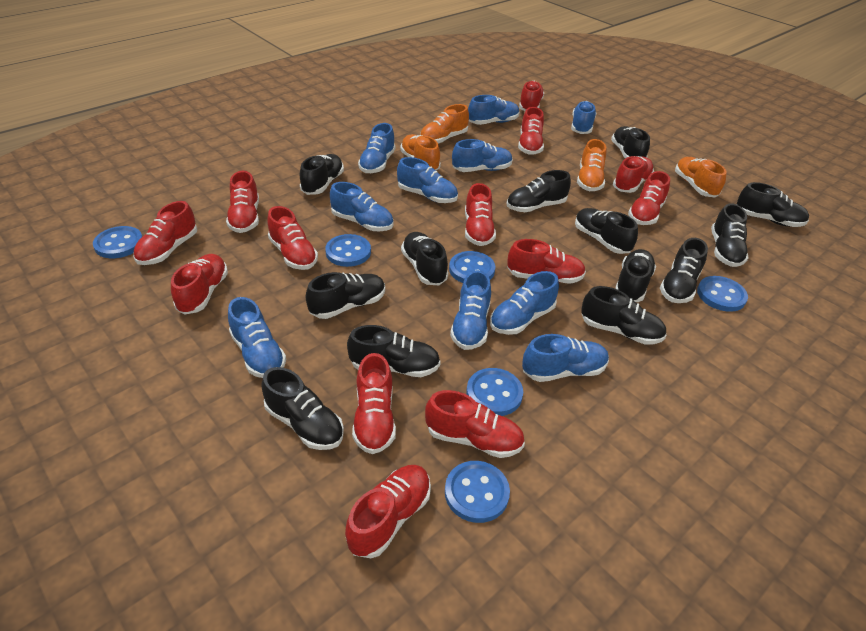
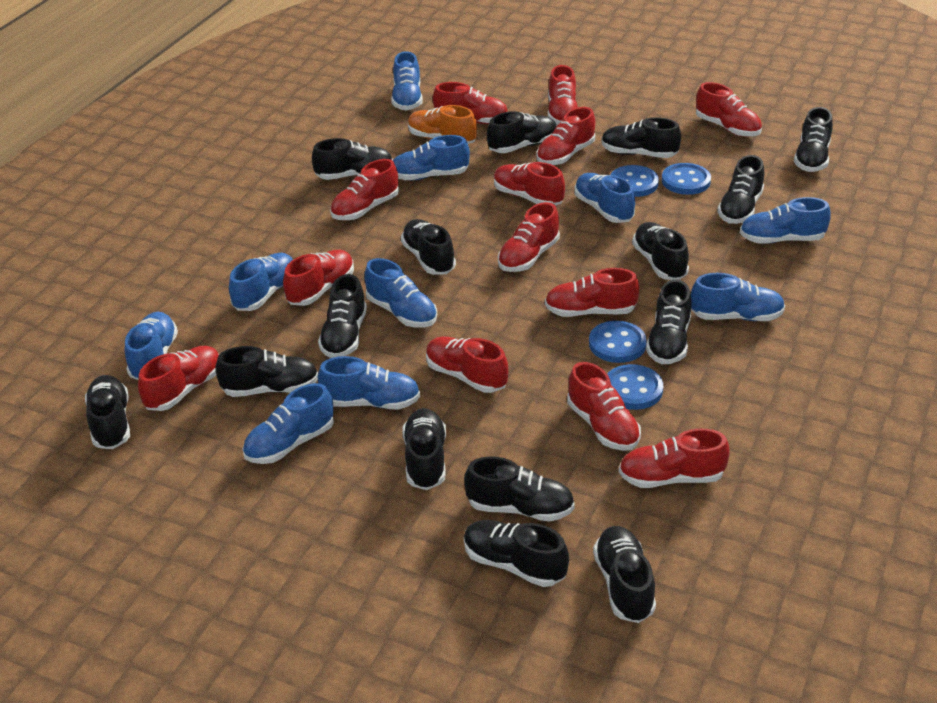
black shoe: 13 -> 15
blue button: 6 -> 4
orange shoe: 4 -> 1

